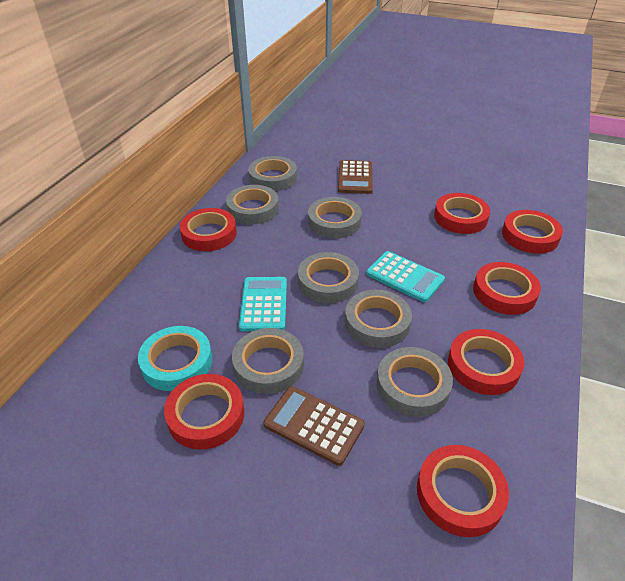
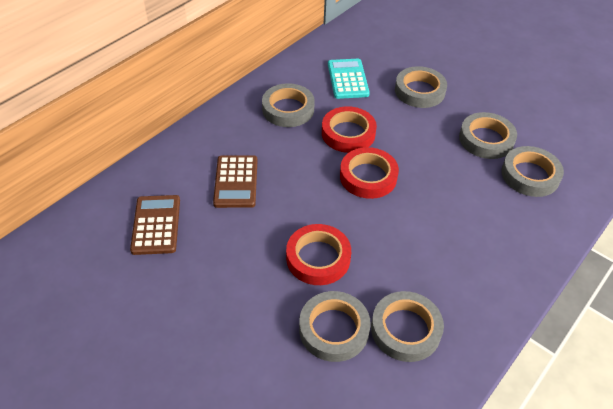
grey tape: 7 -> 6
red tape: 7 -> 3
turquoise calculator: 2 -> 1
turquoise tape: 1 -> 0

